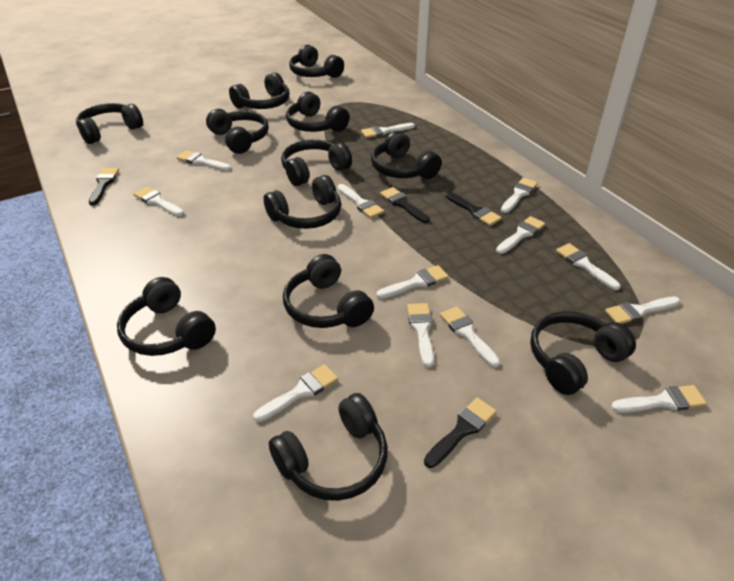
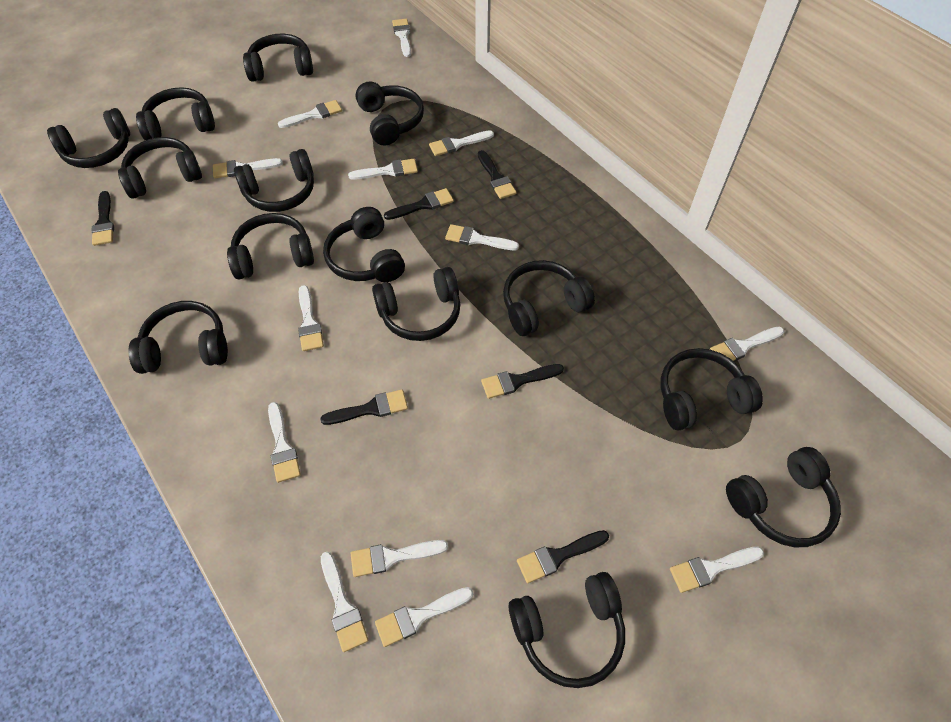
black brush: 4 -> 6
black headphones: 12 -> 14

